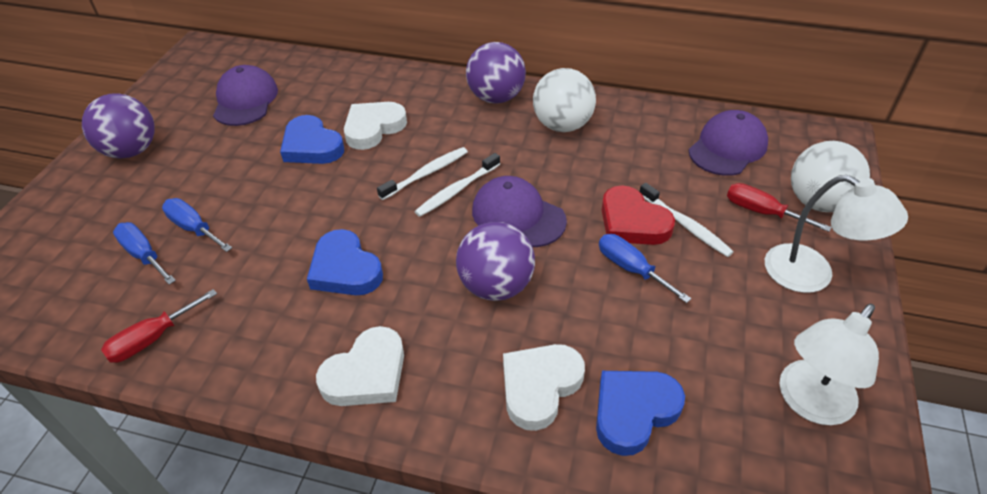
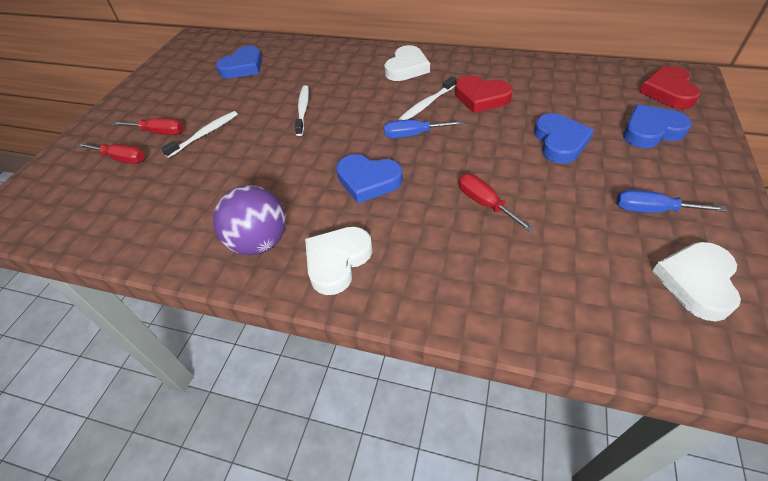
blue heart: 3 -> 4
blue screwdriver: 3 -> 2
purple ball: 3 -> 1
purple cap: 3 -> 0
red heart: 1 -> 2
red screwdriver: 2 -> 3
white ball: 2 -> 0
white lamp: 2 -> 0

